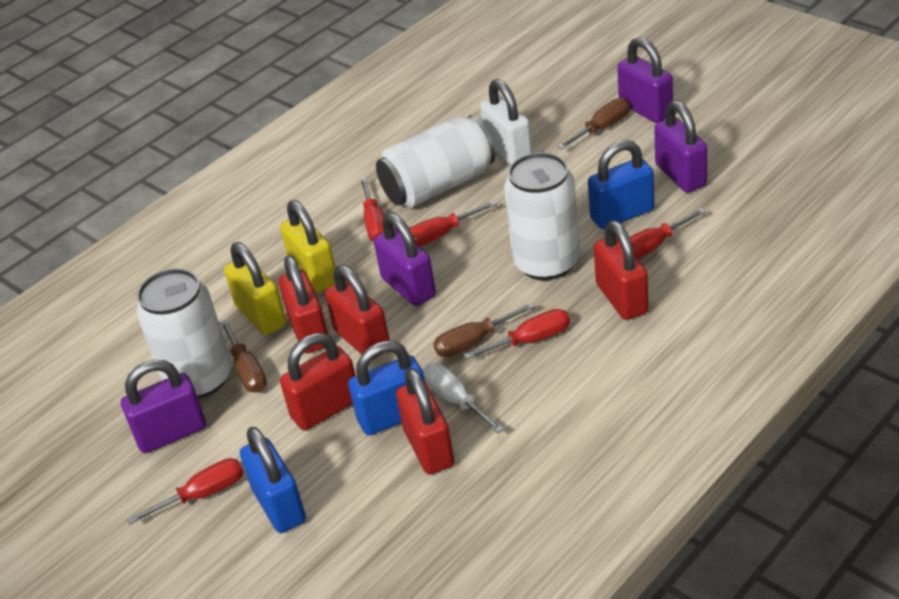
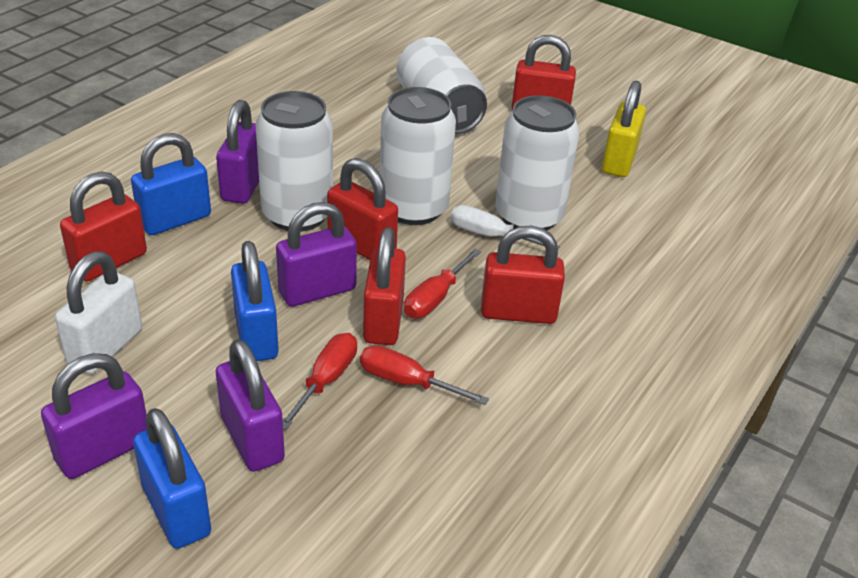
brown screwdriver: 3 -> 0
red screwdriver: 5 -> 3
white can: 3 -> 4
yellow padlock: 2 -> 1

